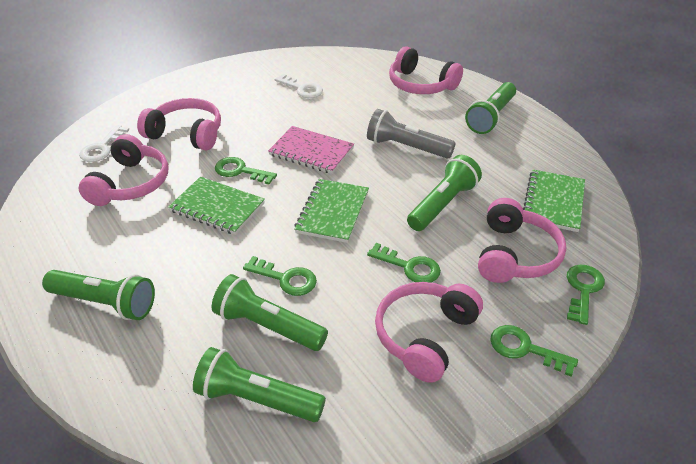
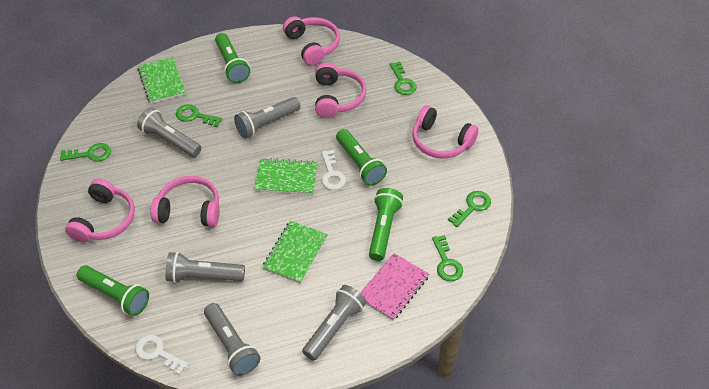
green flashlight: 5 -> 4
grey flashlight: 1 -> 5

